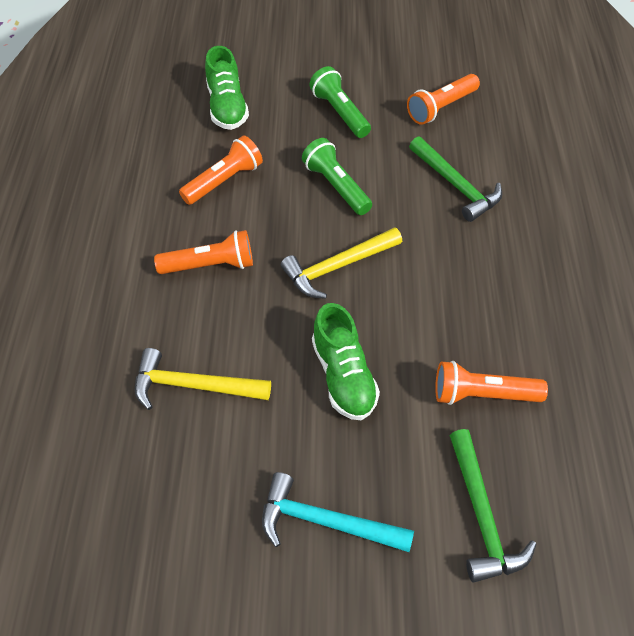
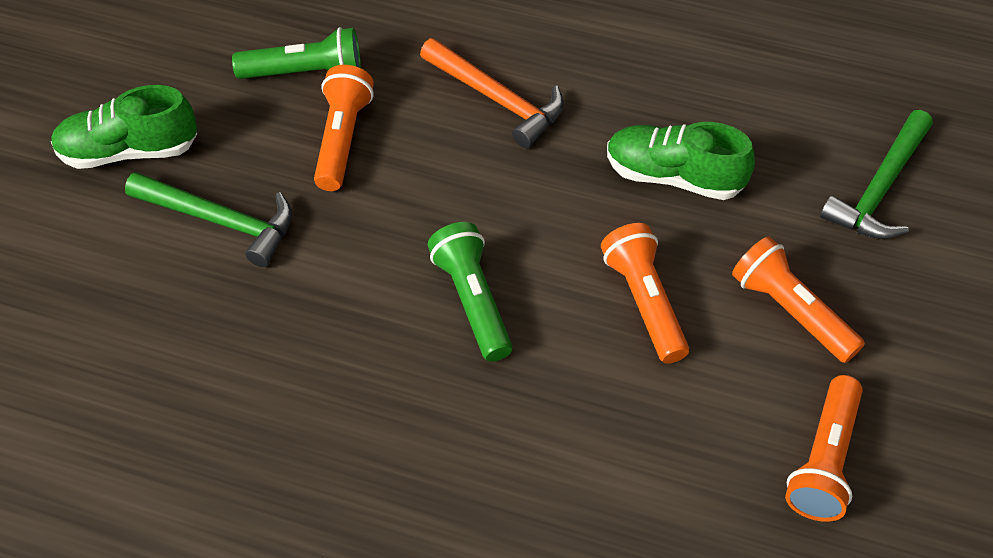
orange hammer: 0 -> 1
turquoise hammer: 1 -> 0
yellow hammer: 2 -> 0

